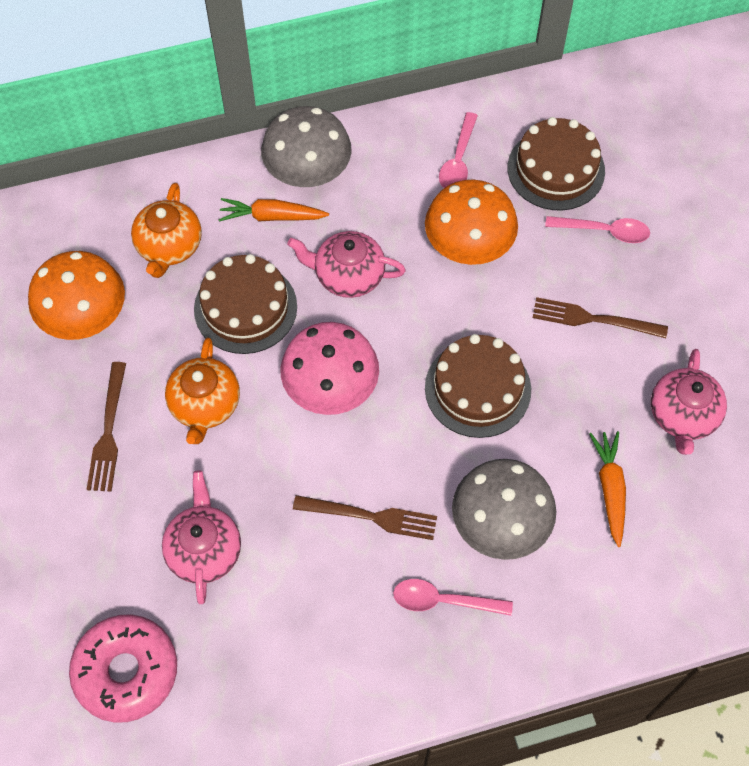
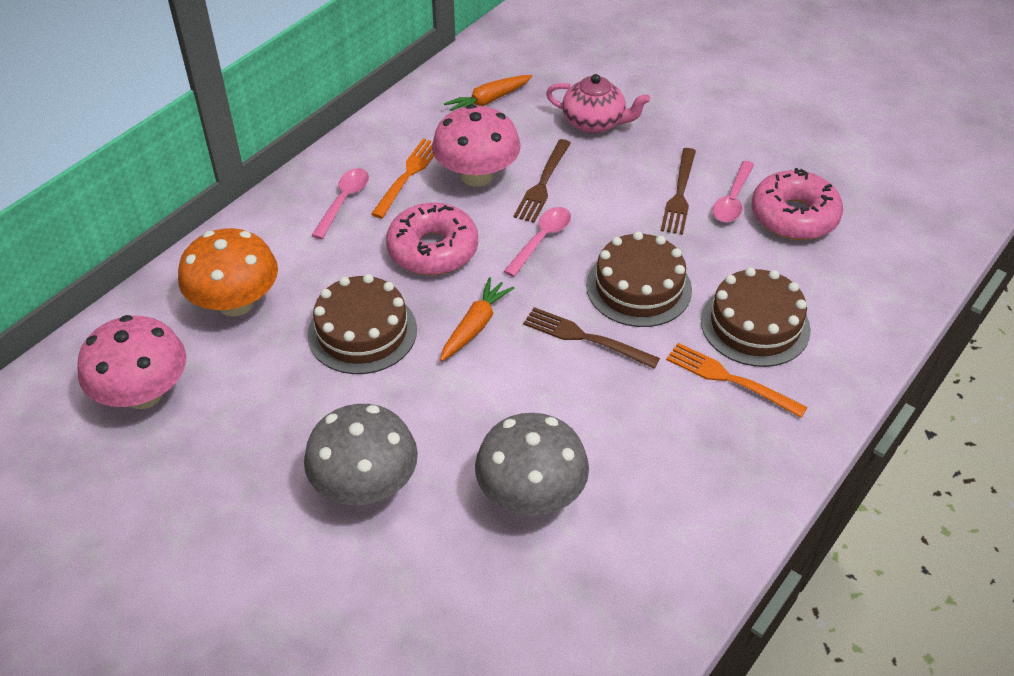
orange fork: 0 -> 2
orange mushroom: 2 -> 1
orange teapot: 2 -> 0
pink donut: 1 -> 2
pink mushroom: 1 -> 2
pink teapot: 3 -> 1

